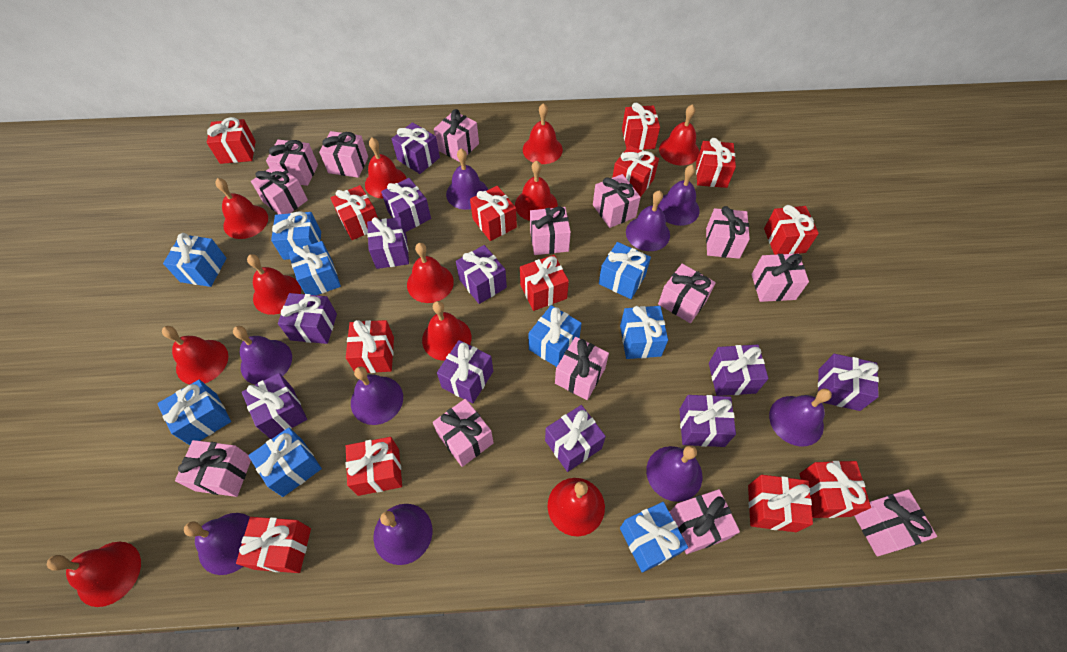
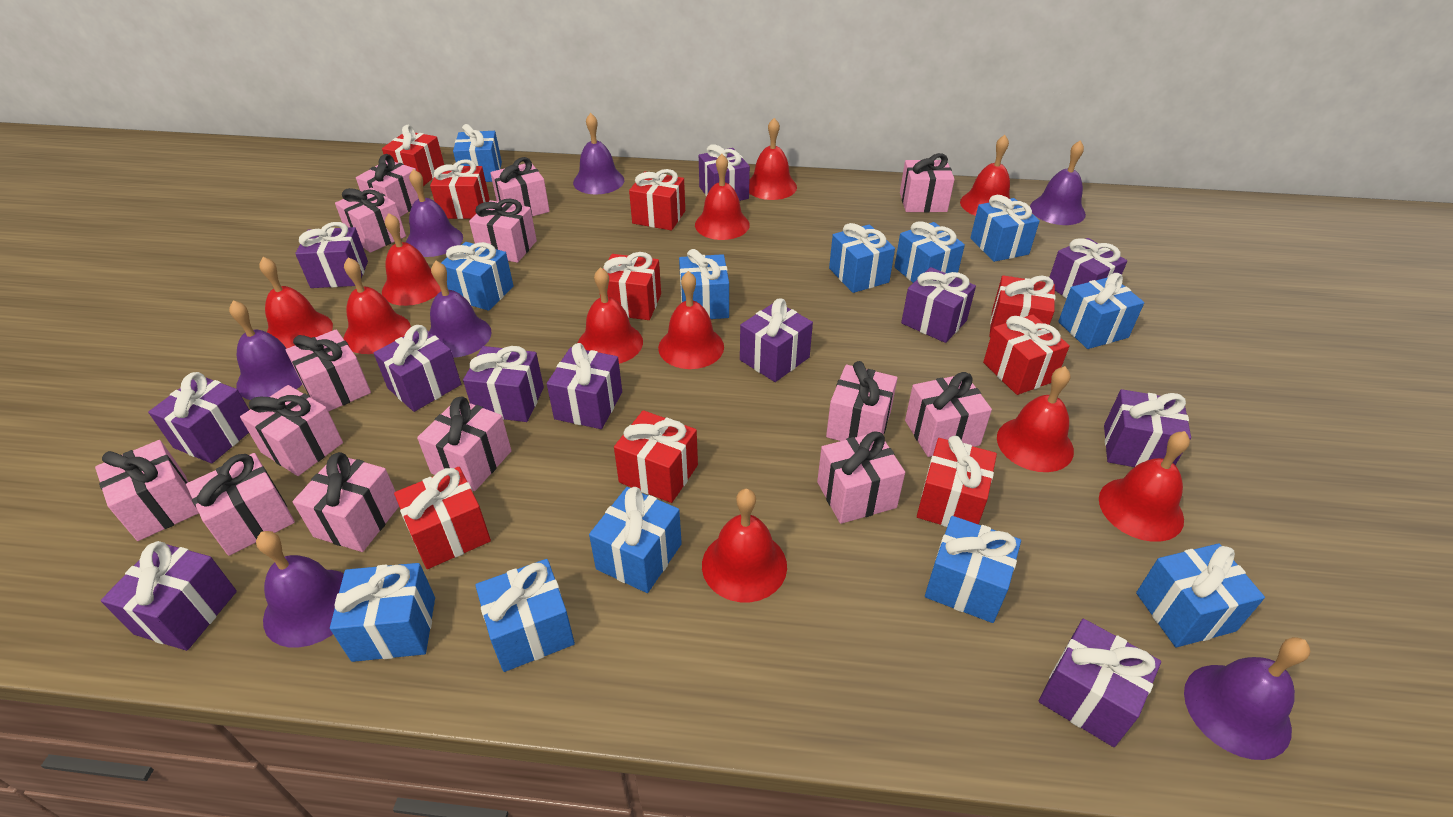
blue gift: 9 -> 12
purple bell: 9 -> 7
purple gift: 11 -> 12
red gift: 13 -> 9

